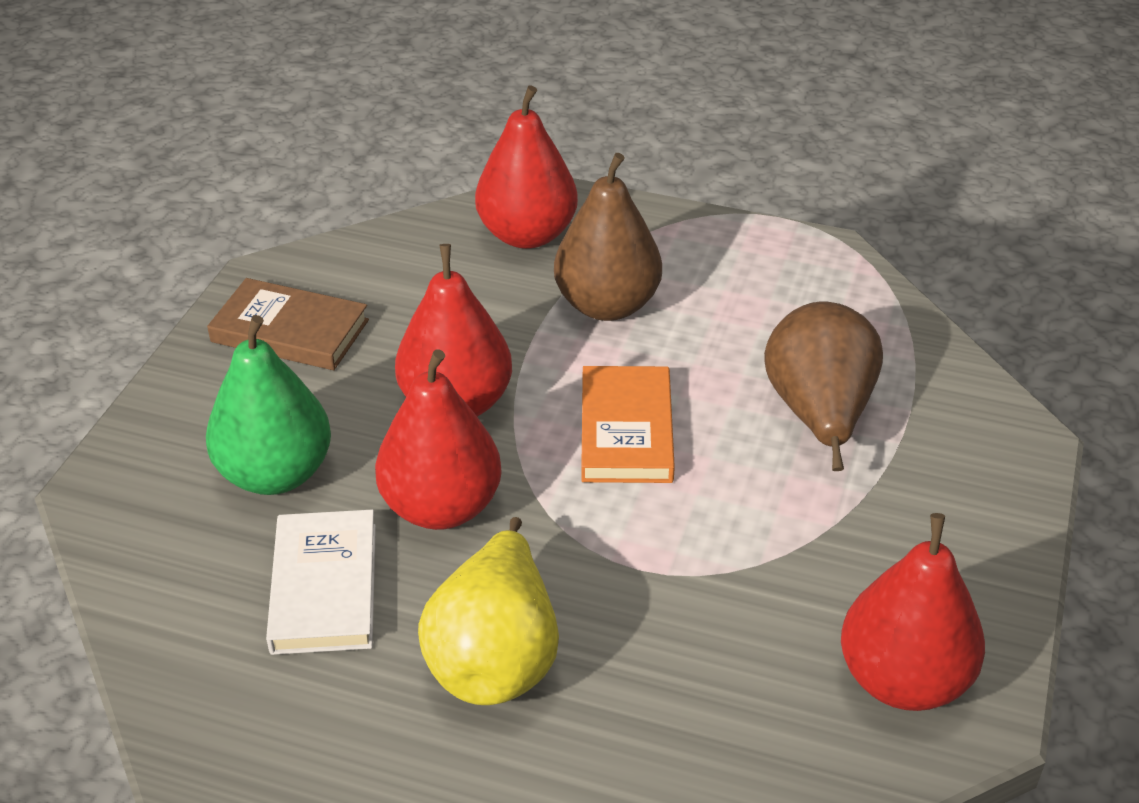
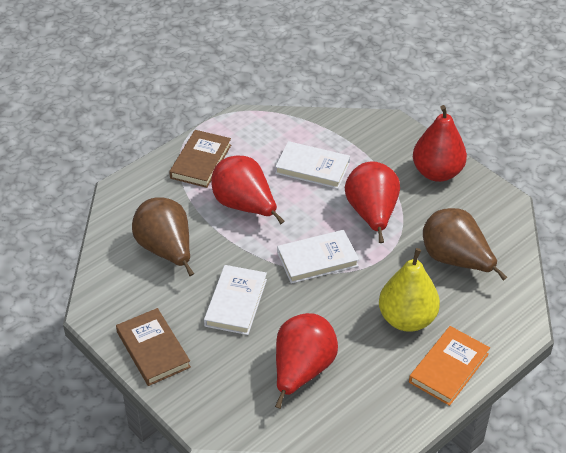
brown book: 1 -> 2
green pear: 1 -> 0
white book: 1 -> 3

